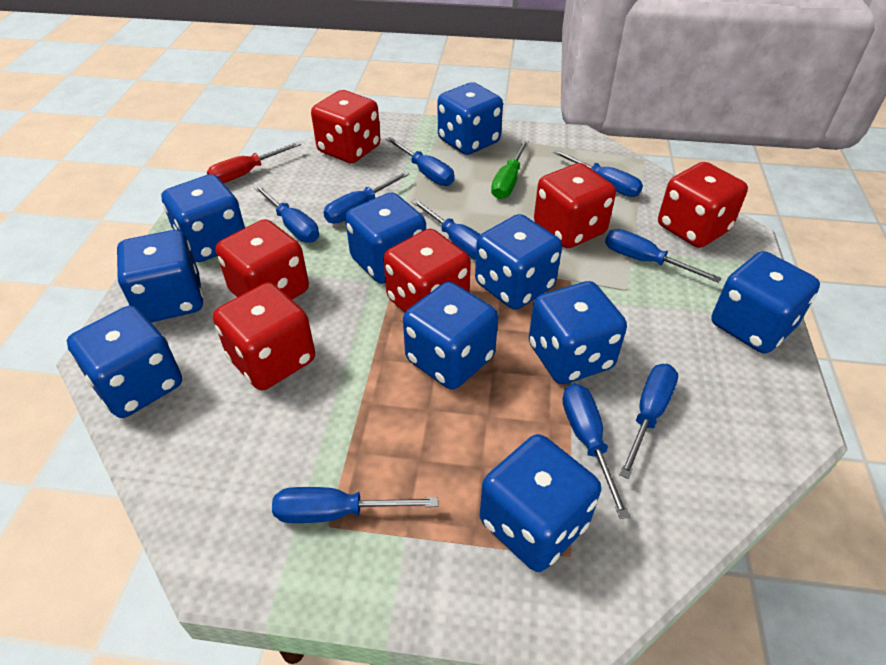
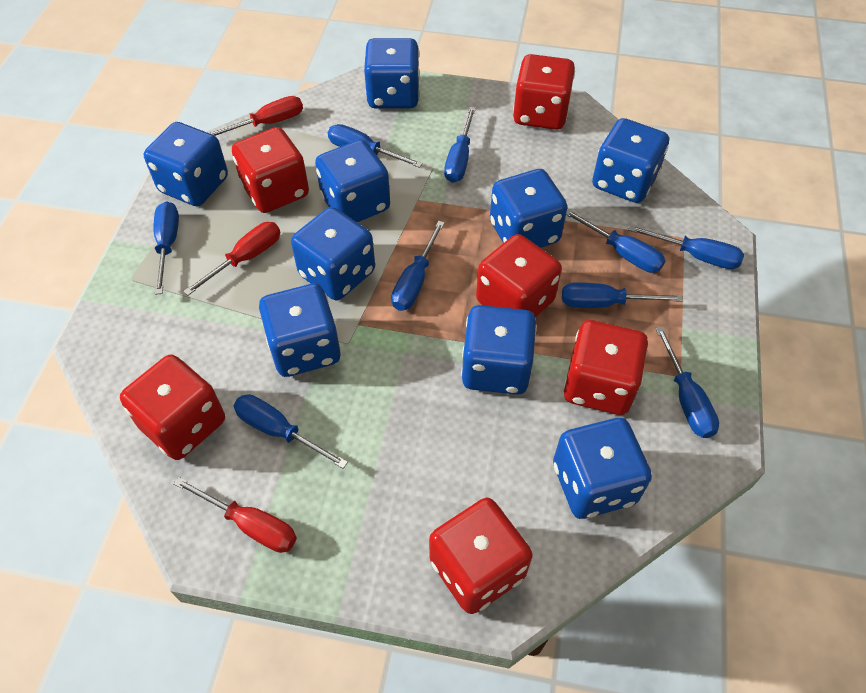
blue dice: 10 -> 9
green screwdriver: 1 -> 0
red screwdriver: 1 -> 3

